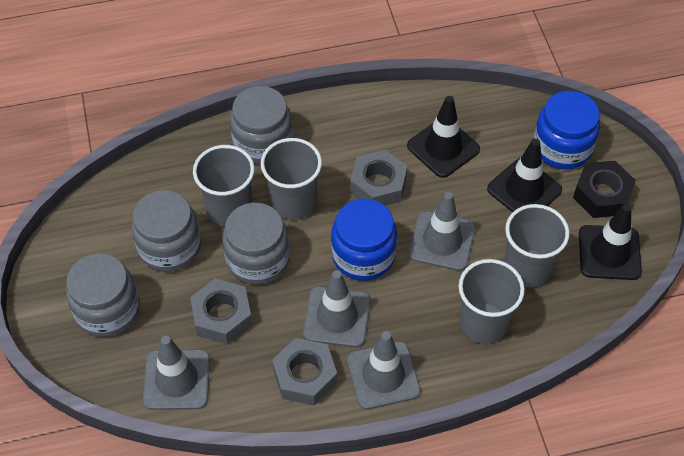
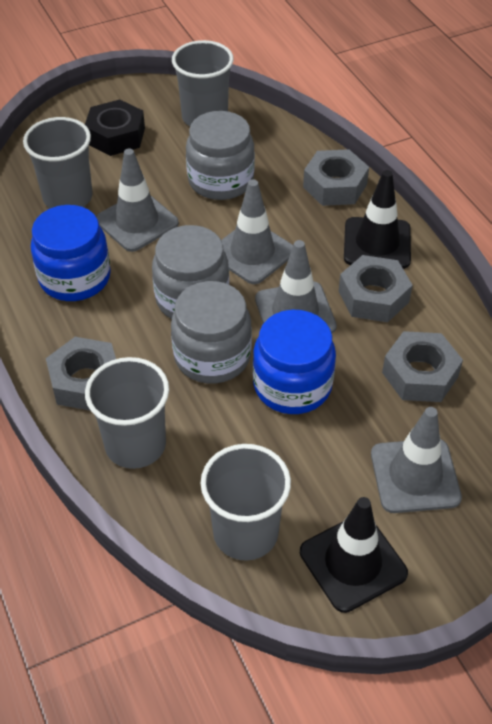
black traffic cone: 3 -> 2
grey jar: 4 -> 3
grey nut: 3 -> 4

